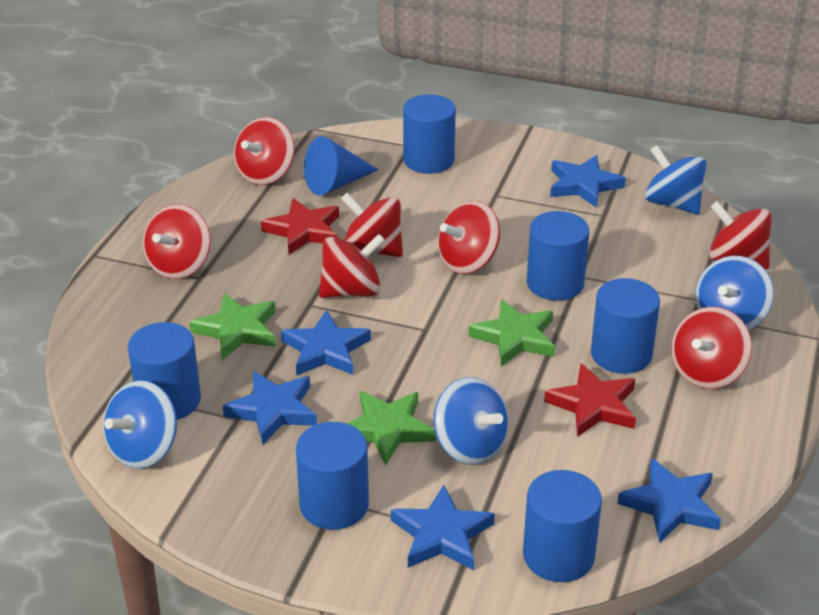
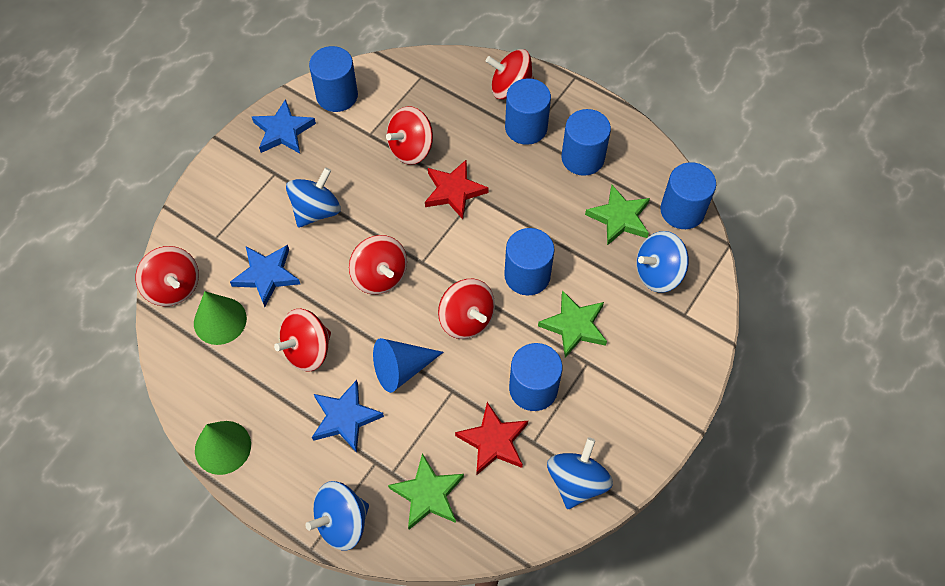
blue star: 5 -> 3
green cone: 0 -> 2
red spinning top: 7 -> 6

